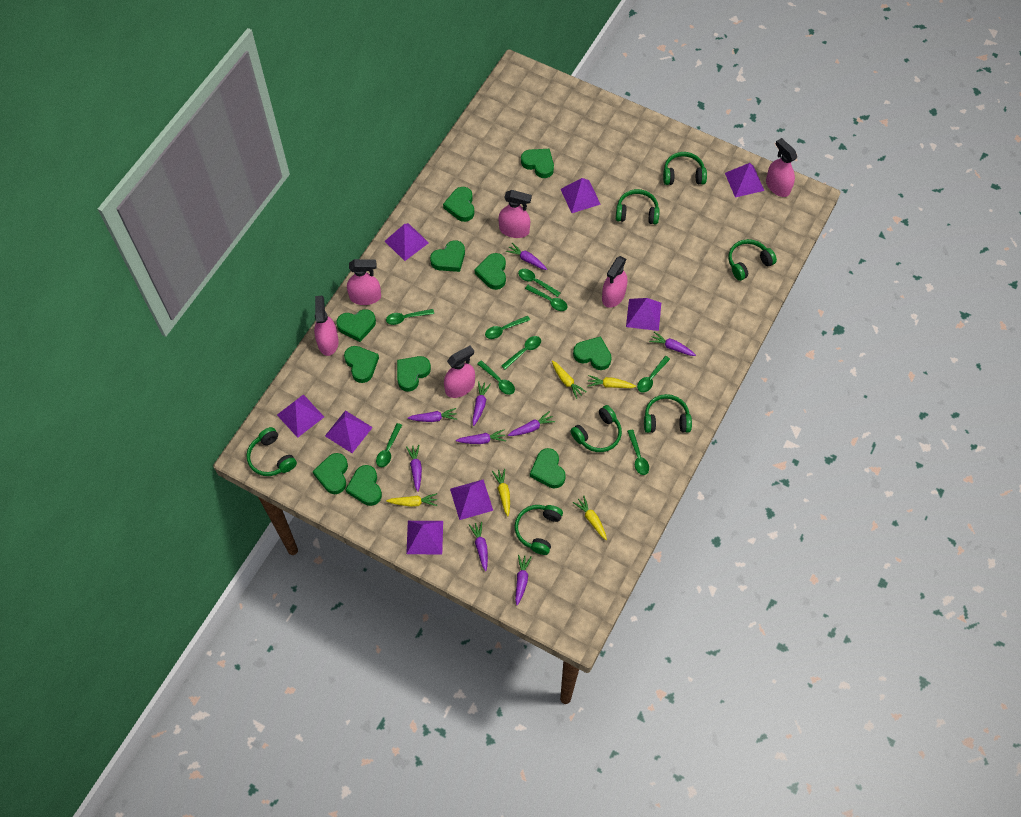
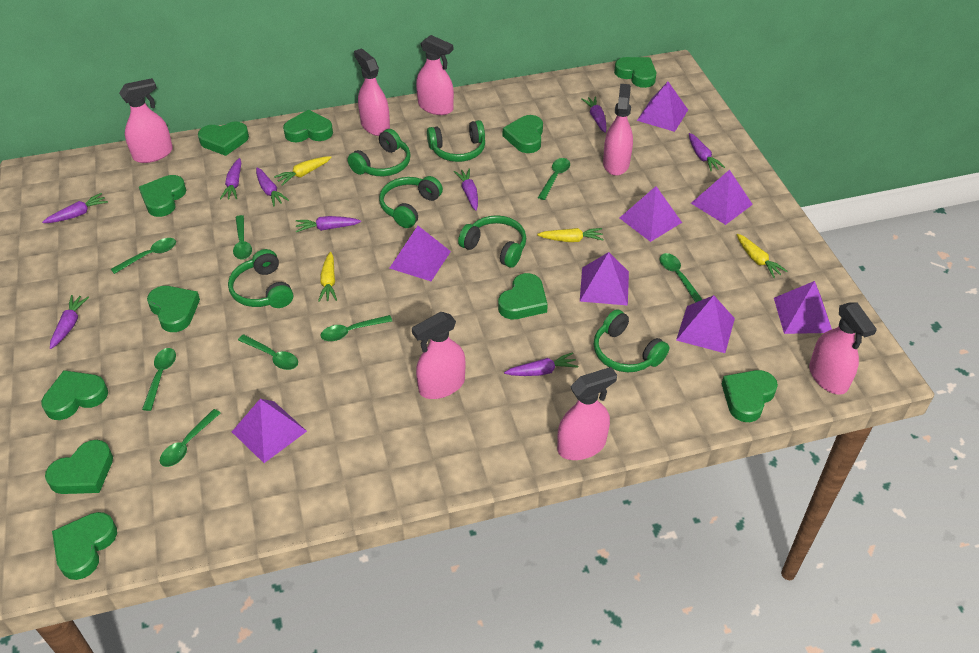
green headphones: 7 -> 6
green spoon: 9 -> 8
pink spray bottle: 6 -> 7
yellow carrot: 5 -> 4

